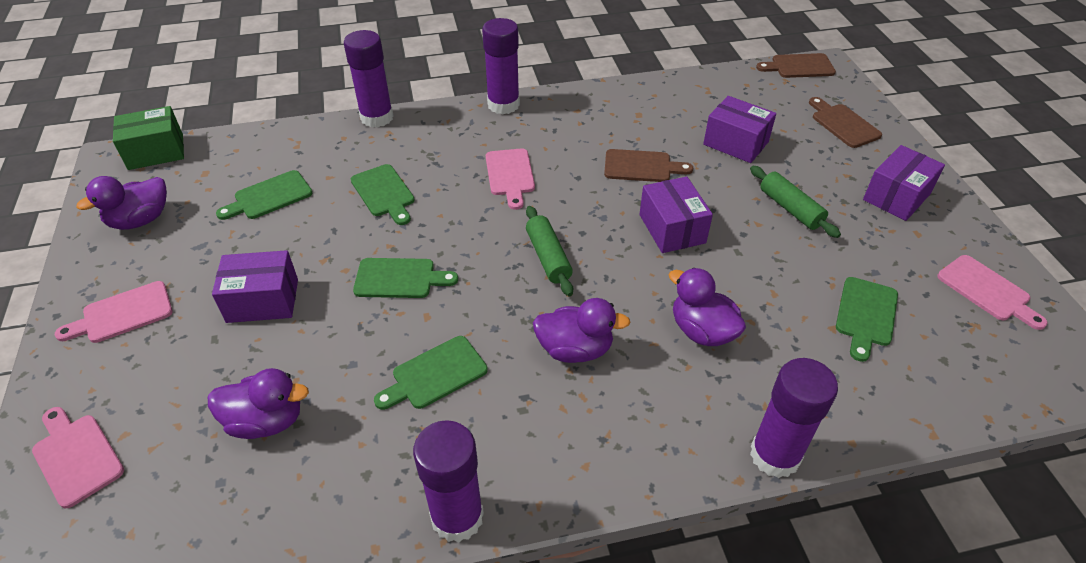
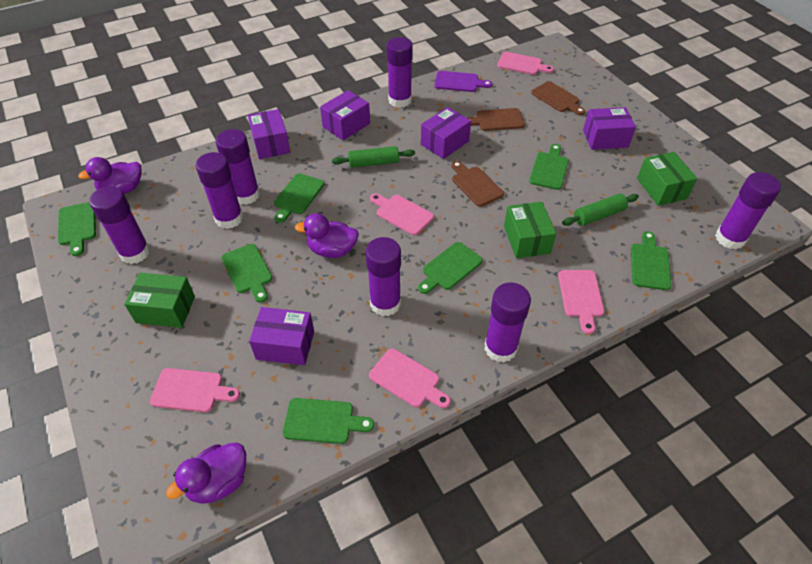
green box: 1 -> 3
green cutting board: 5 -> 7
pink cutting board: 4 -> 5
purple box: 4 -> 5
purple cutting board: 0 -> 1
purple duck: 4 -> 3
purple glue stick: 4 -> 7

